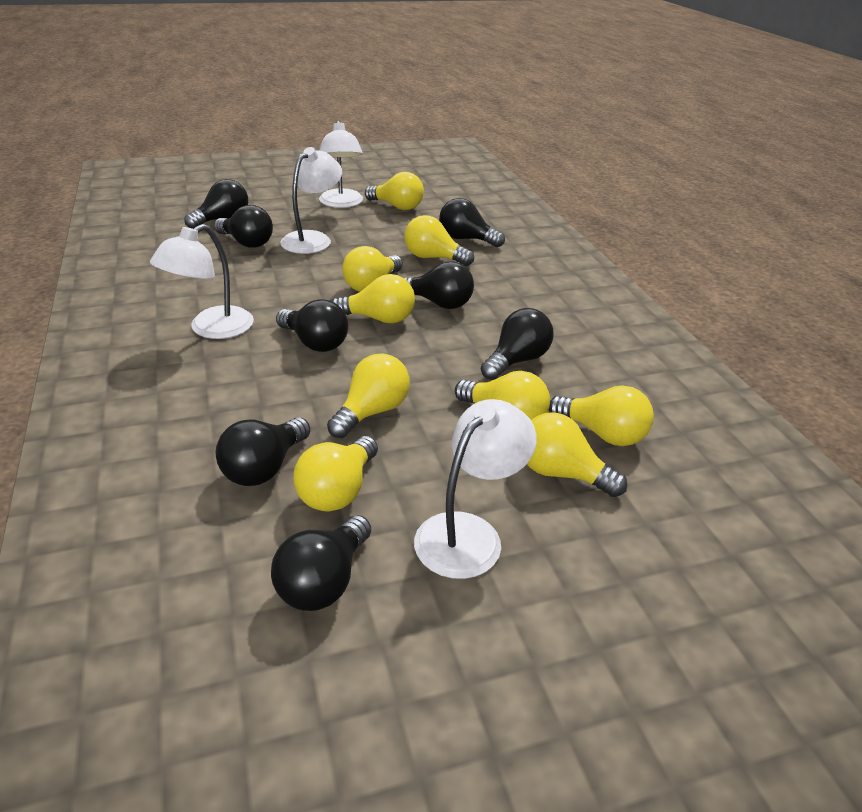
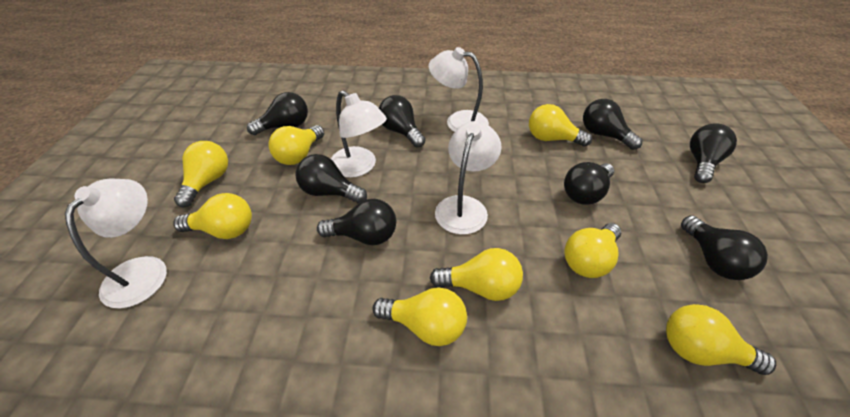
yellow light bulb: 9 -> 8

